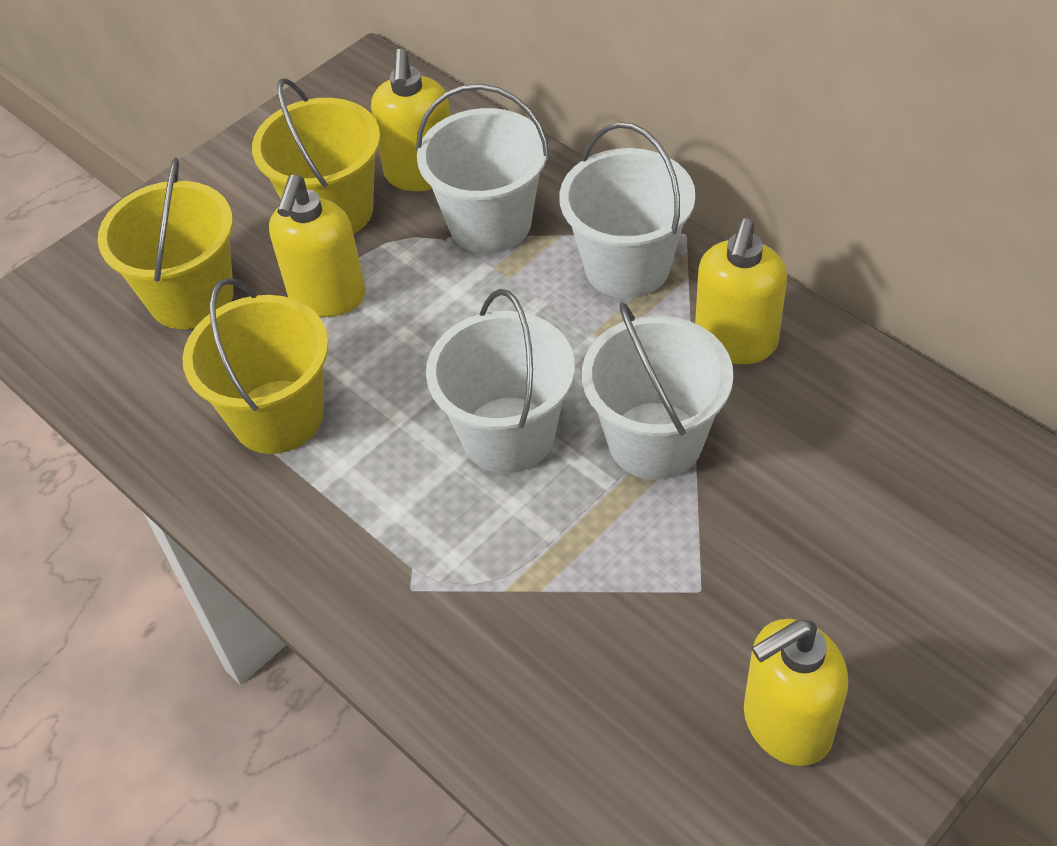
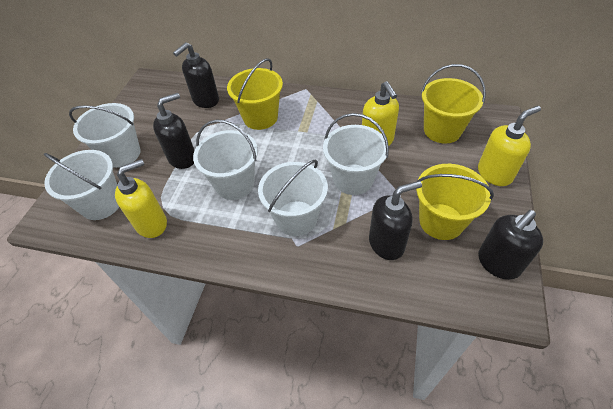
black soap dispenser: 0 -> 4
white bucket: 4 -> 5
yellow soap dispenser: 4 -> 3

